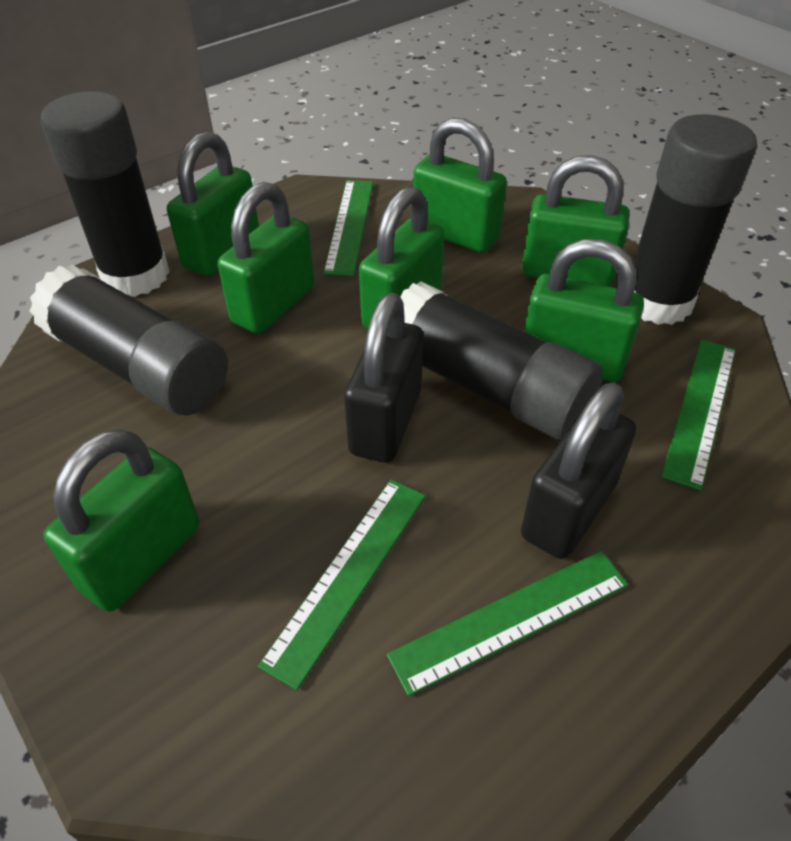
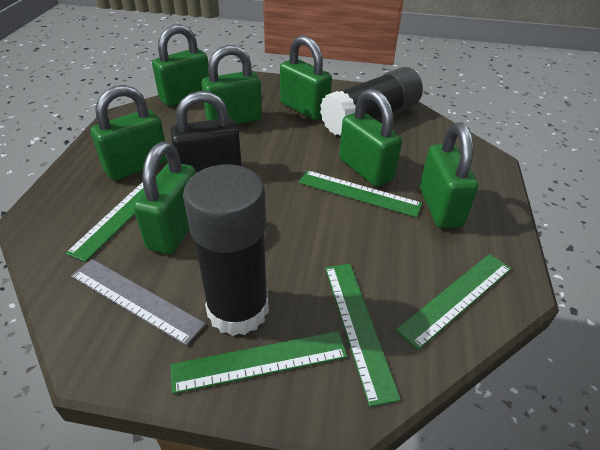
black glue stick: 4 -> 2
black padlock: 2 -> 1
green ruler: 4 -> 5
grey ruler: 0 -> 1

